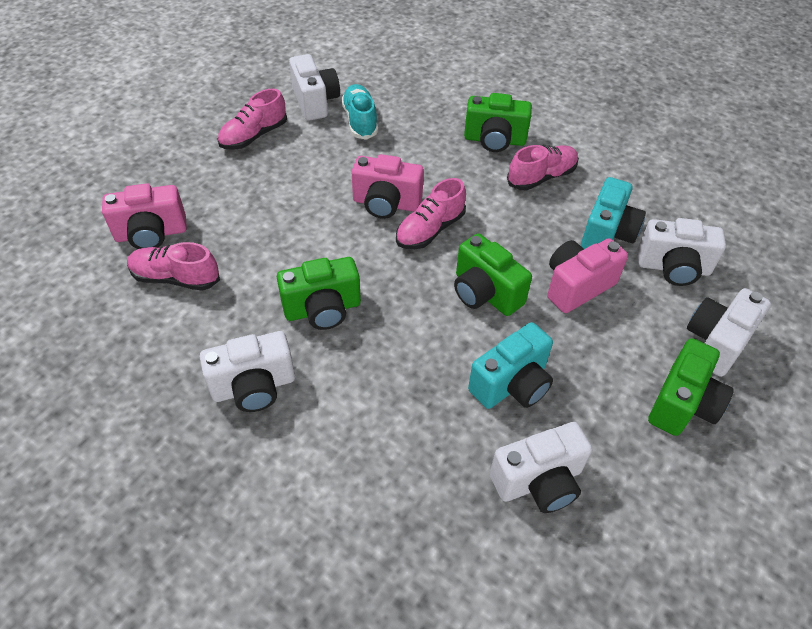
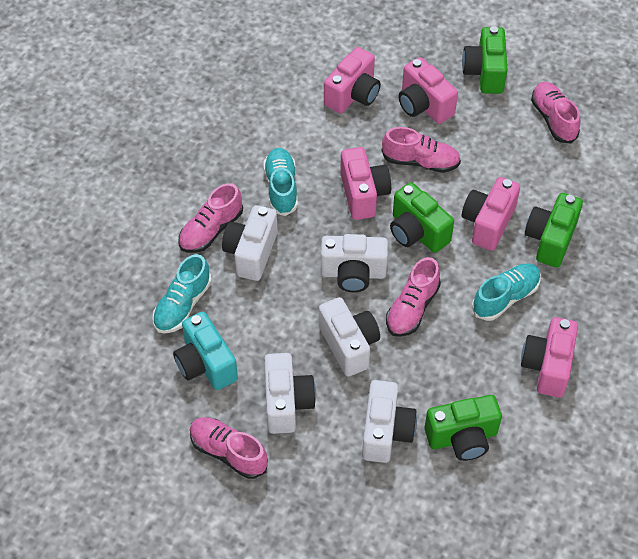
pink camera: 3 -> 5
pink shoe: 4 -> 5
turquoise camera: 2 -> 1
turquoise shoe: 1 -> 3

